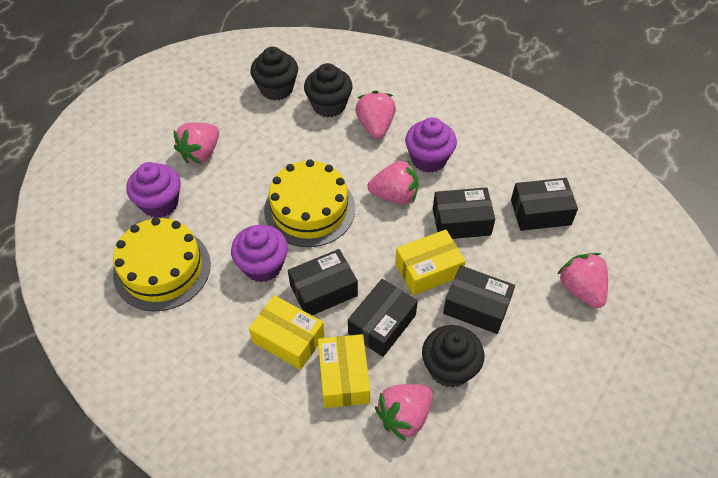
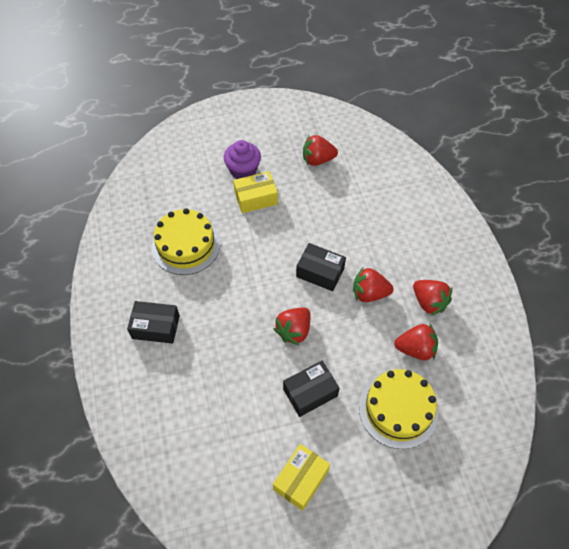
black box: 5 -> 3
black cupcake: 3 -> 0
pink strawberry: 5 -> 0
purple cupcake: 3 -> 1
red strawberry: 0 -> 5
yellow box: 3 -> 2

